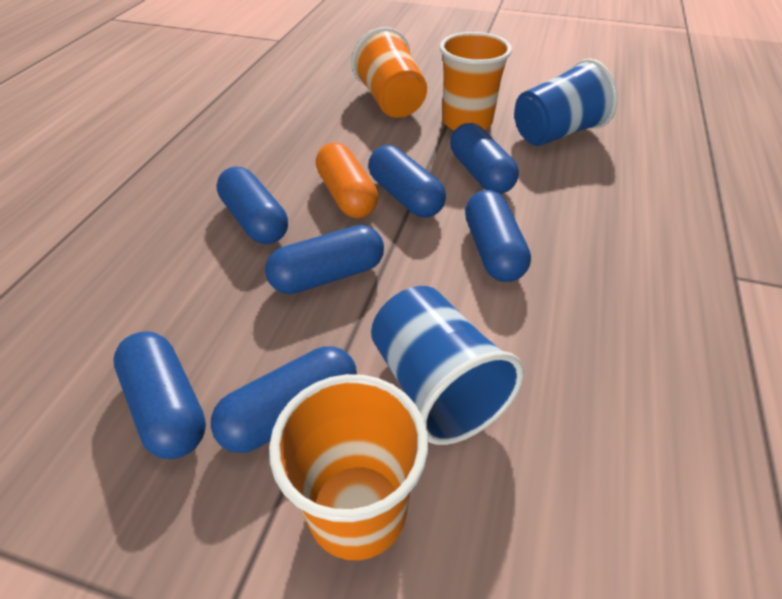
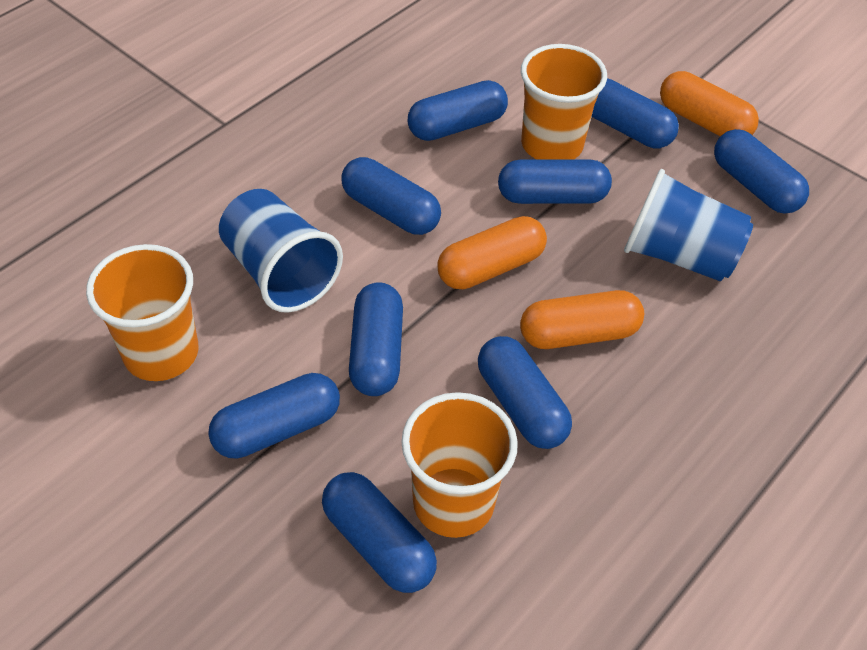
blue capsule: 7 -> 9
orange capsule: 1 -> 3

